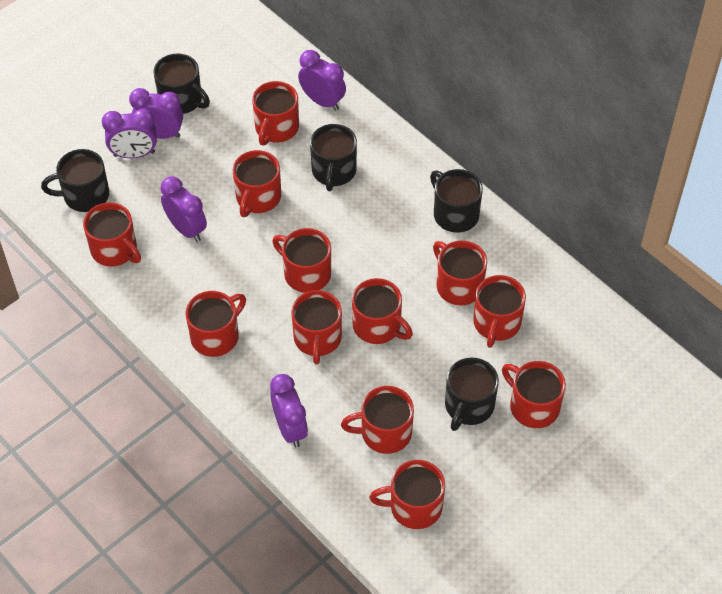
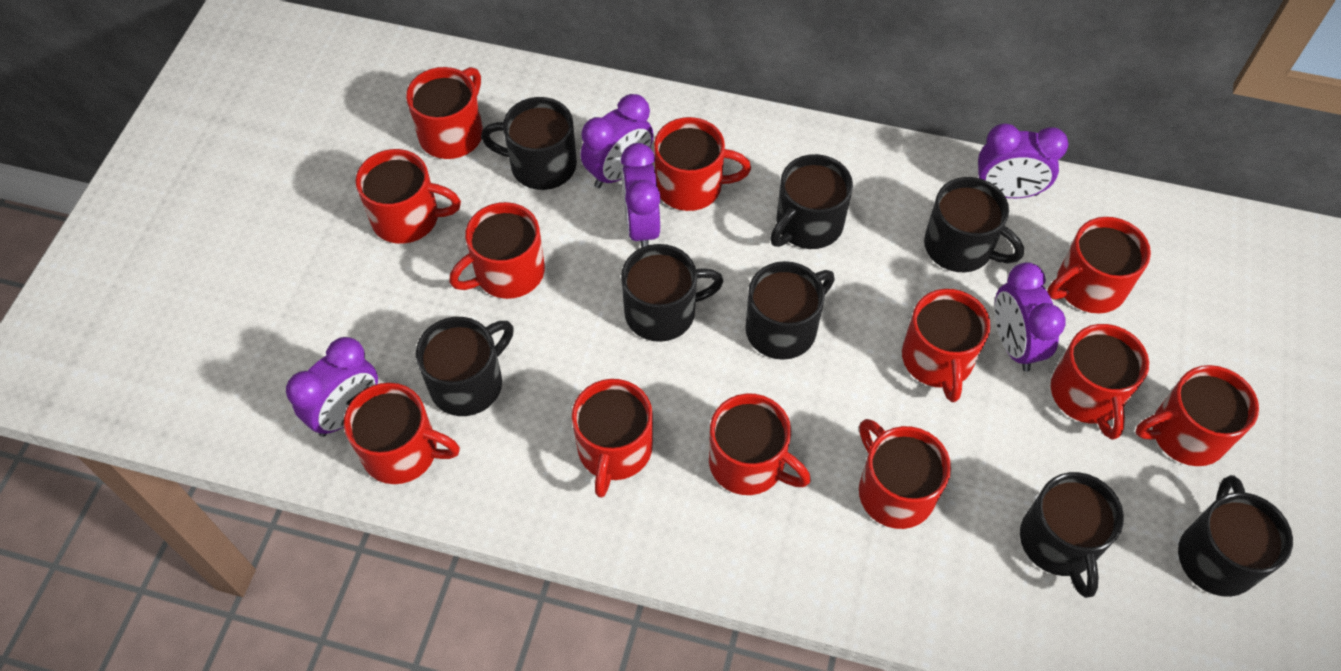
black mug: 5 -> 8

